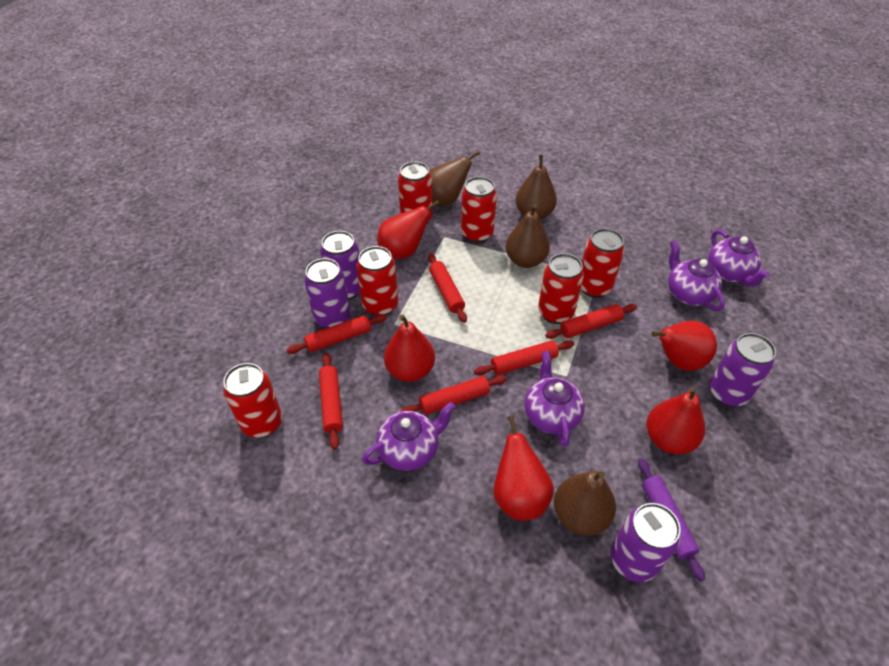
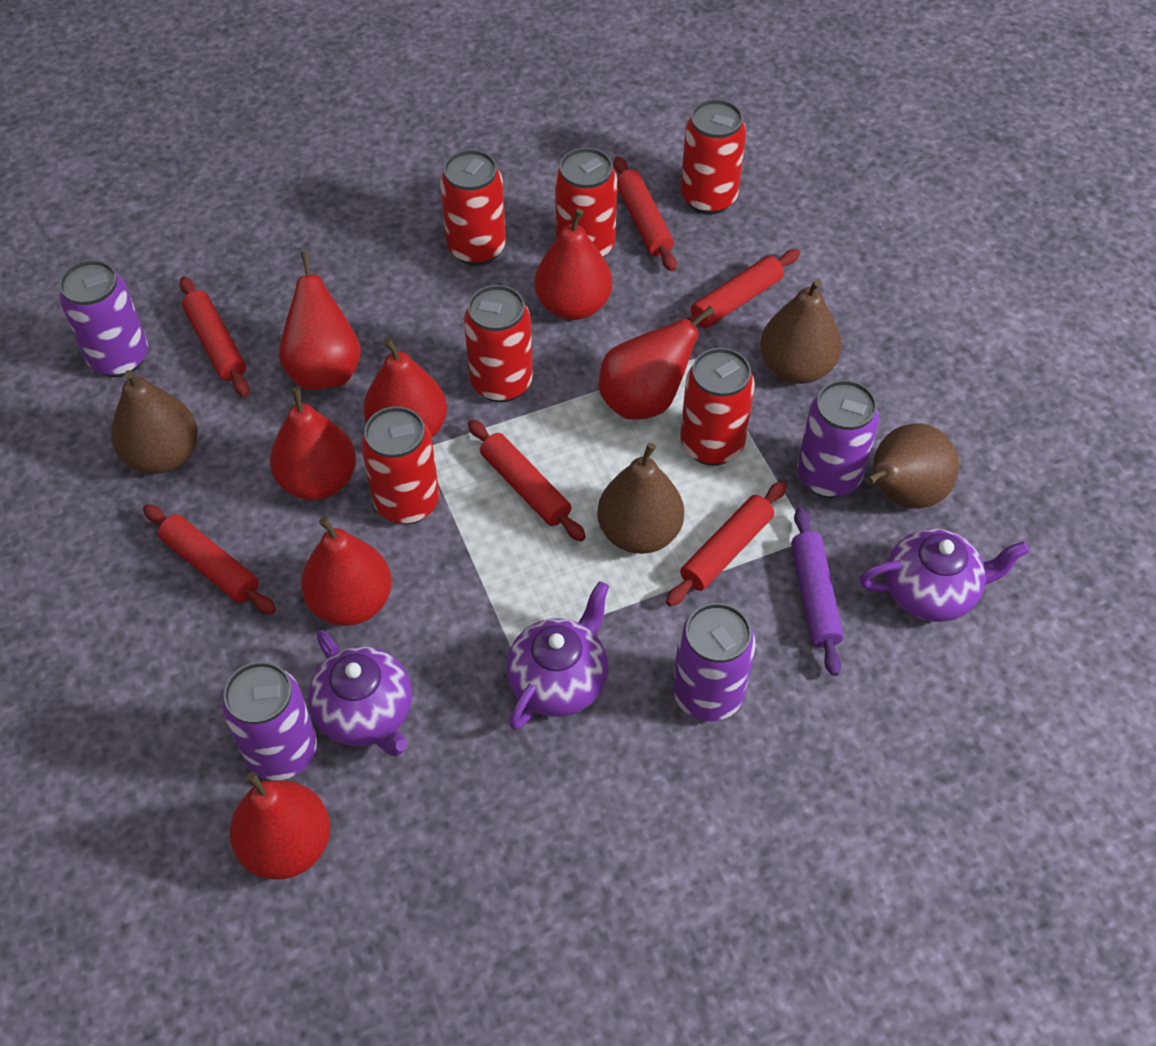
purple teapot: 4 -> 3
red pear: 5 -> 7

